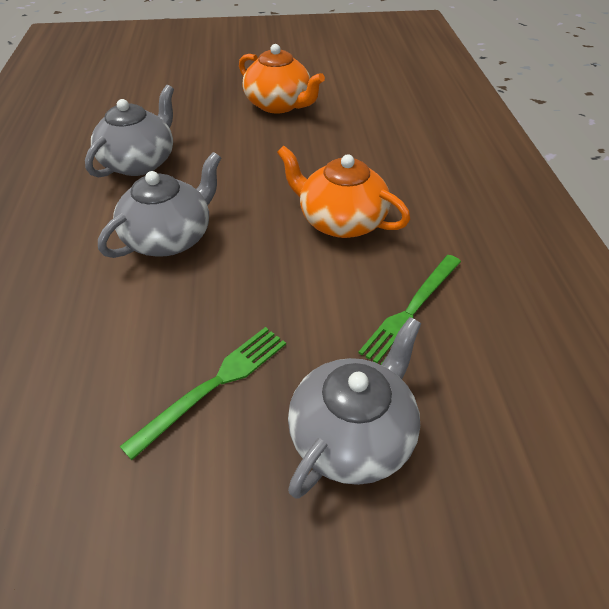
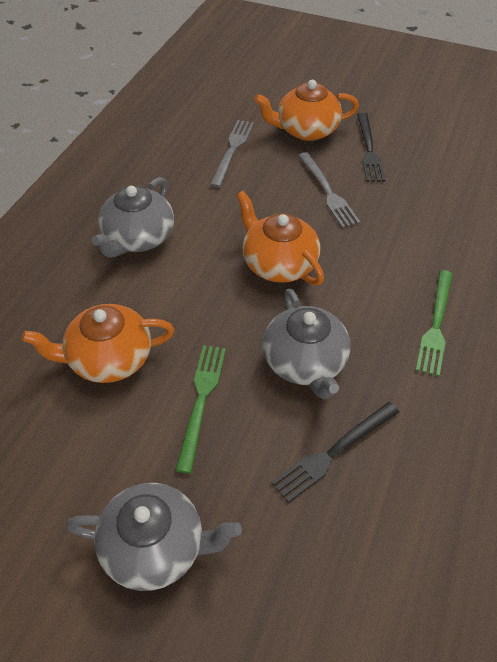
black fork: 0 -> 2
grey fork: 0 -> 2
orange teapot: 2 -> 3

